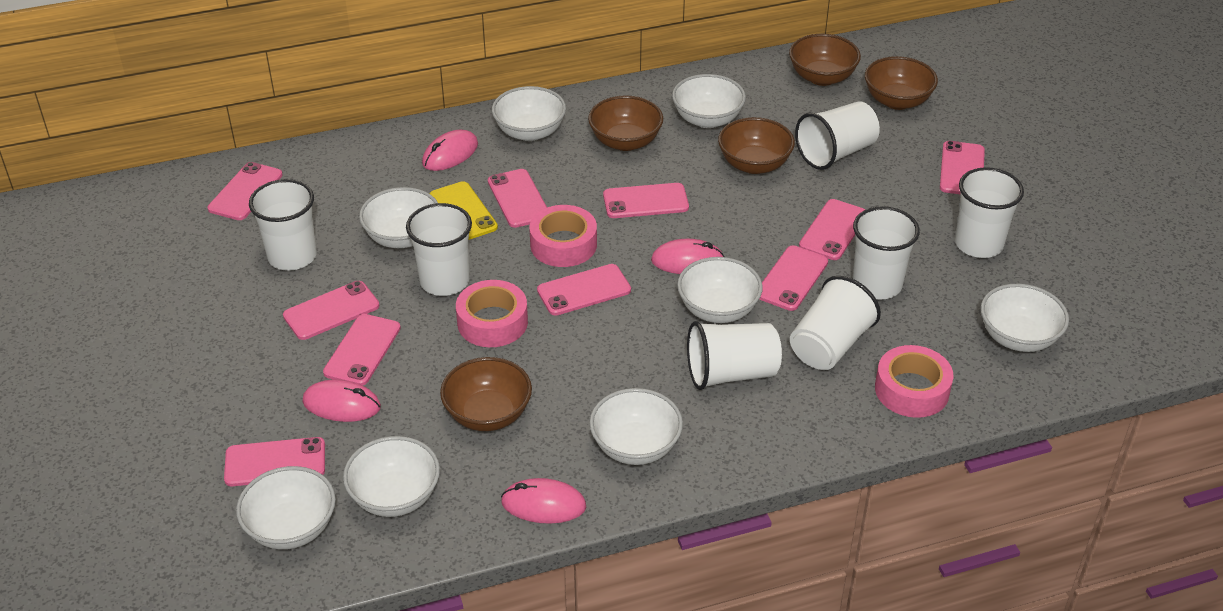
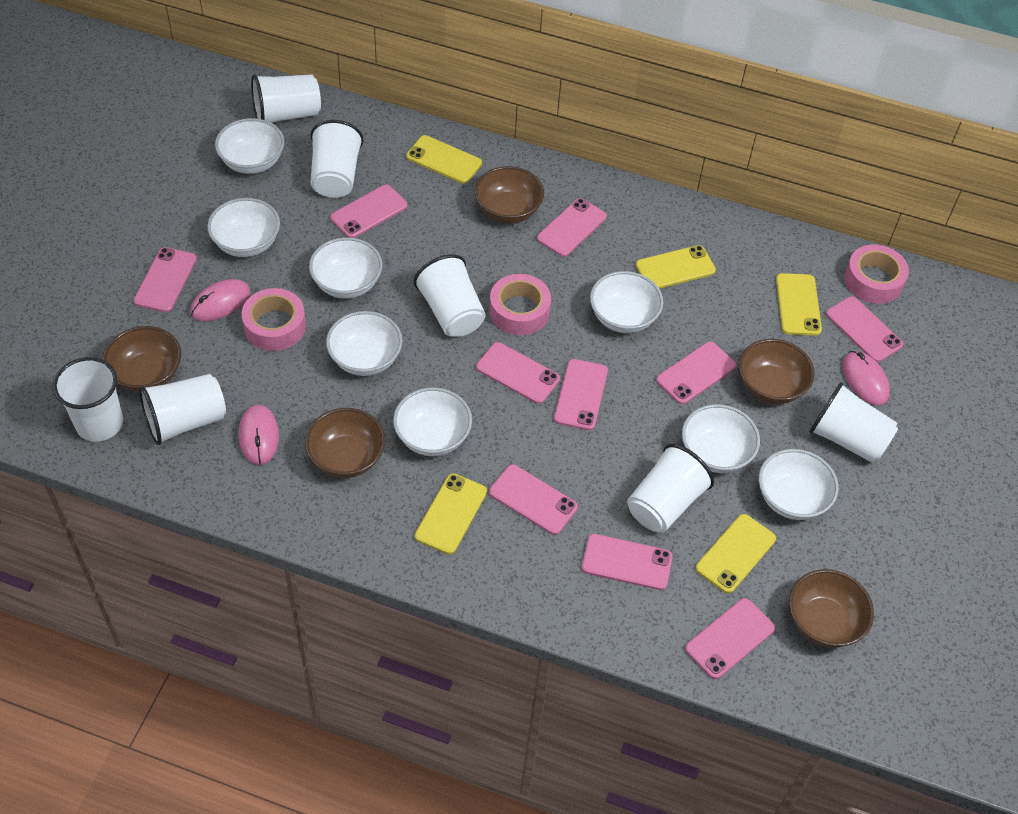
pink mouse: 4 -> 3
yellow phone: 1 -> 5

